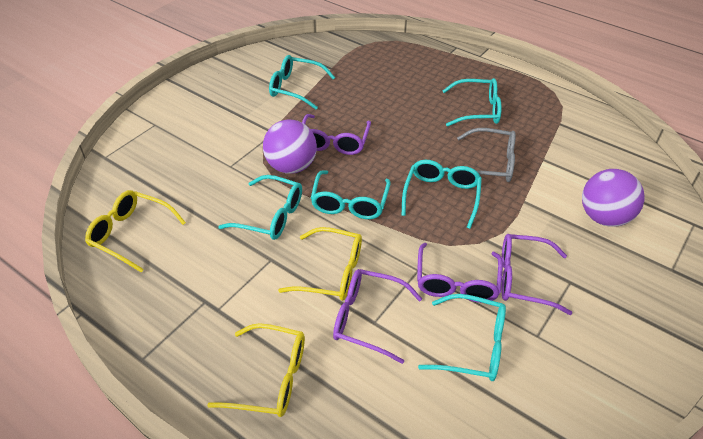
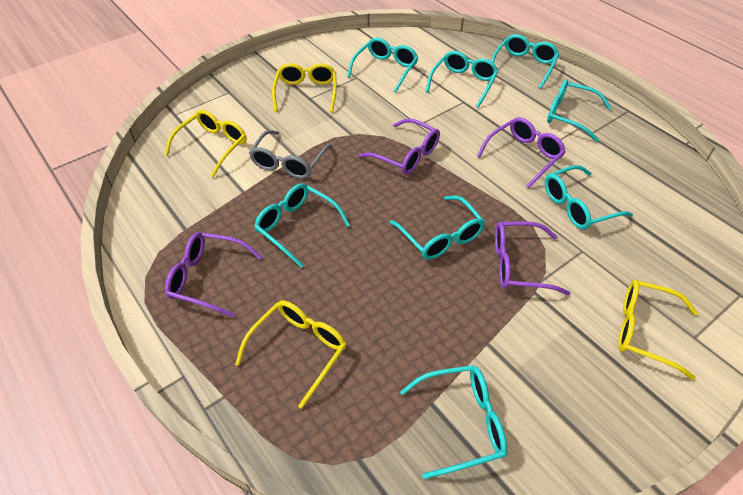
purple ball: 2 -> 0
turquoise glasses: 6 -> 8
yellow glasses: 3 -> 4

